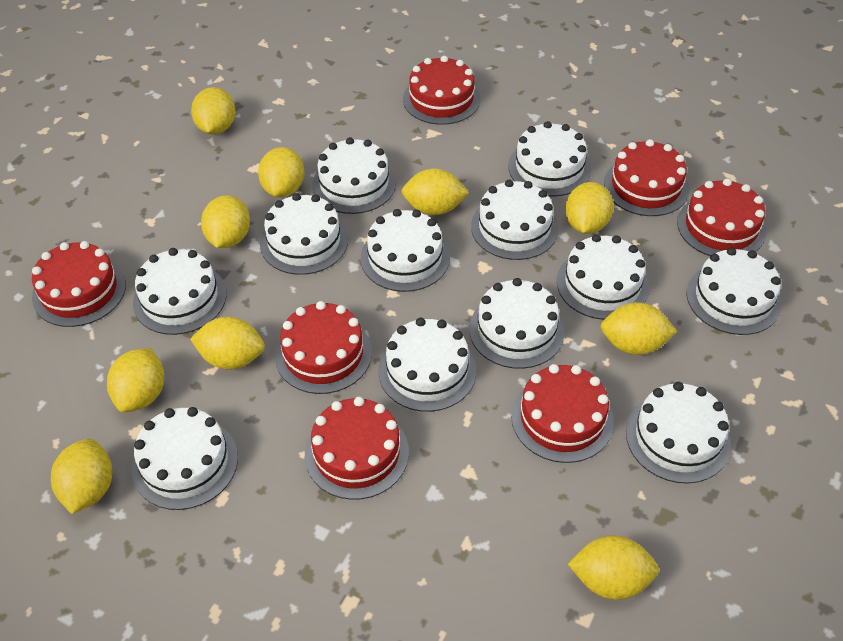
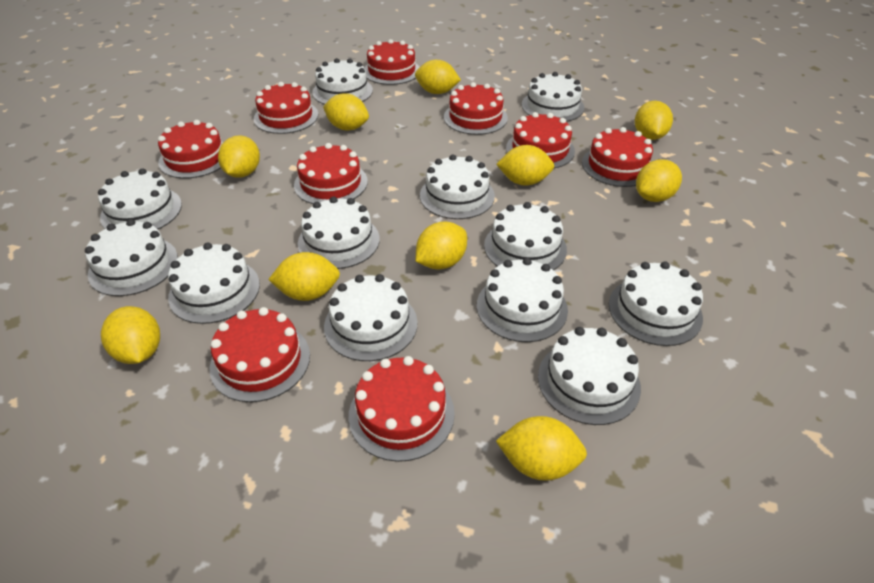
red cake: 7 -> 9

